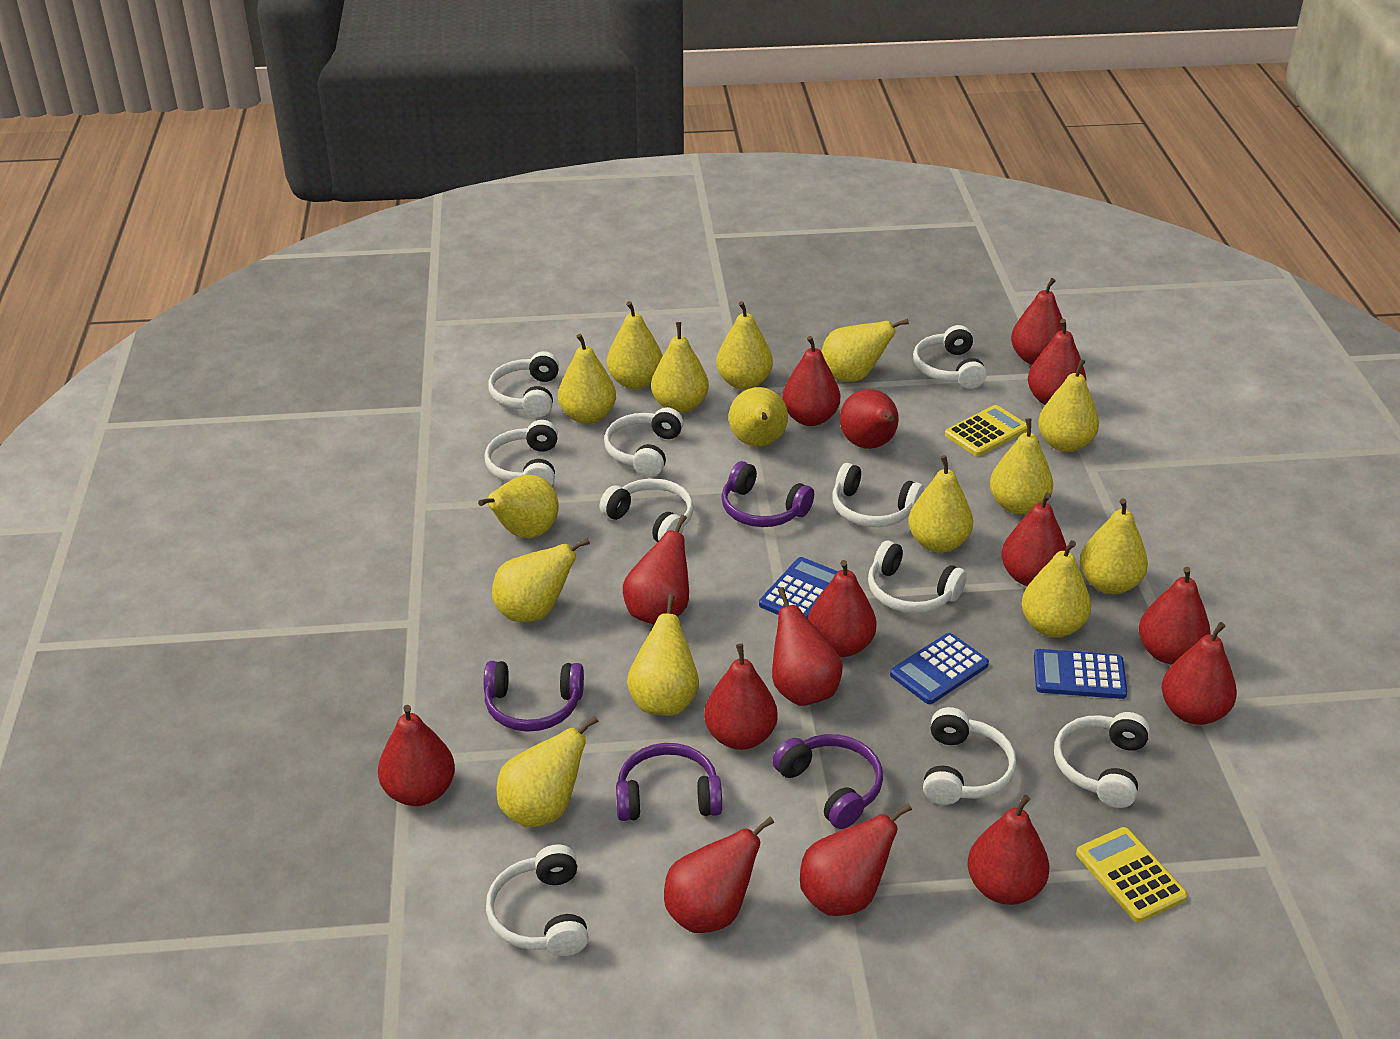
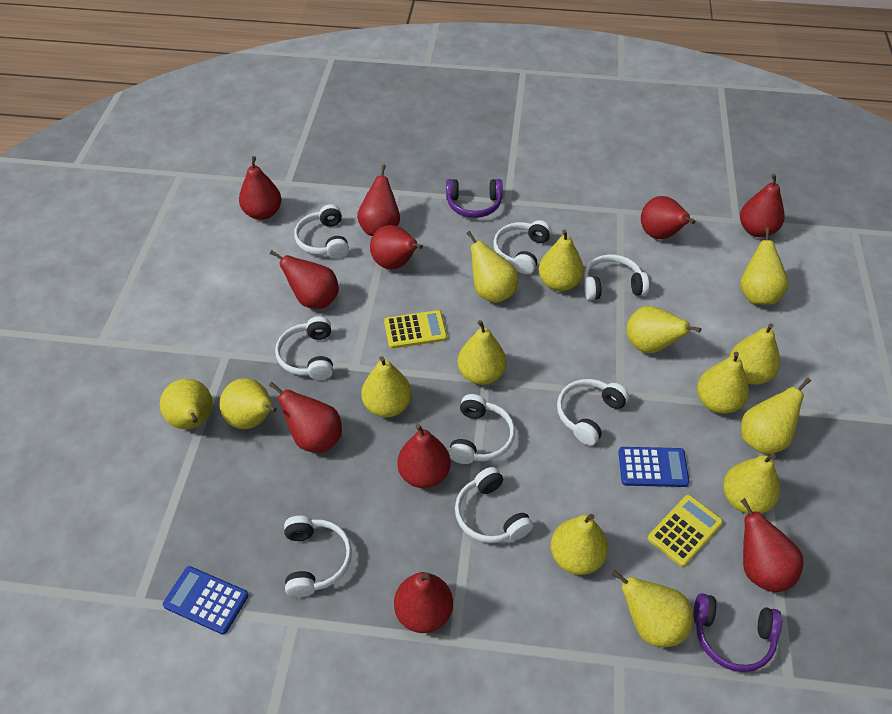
blue calculator: 3 -> 2
purple headphones: 4 -> 2
red pear: 15 -> 10
white headphones: 10 -> 8
yellow pear: 15 -> 14

